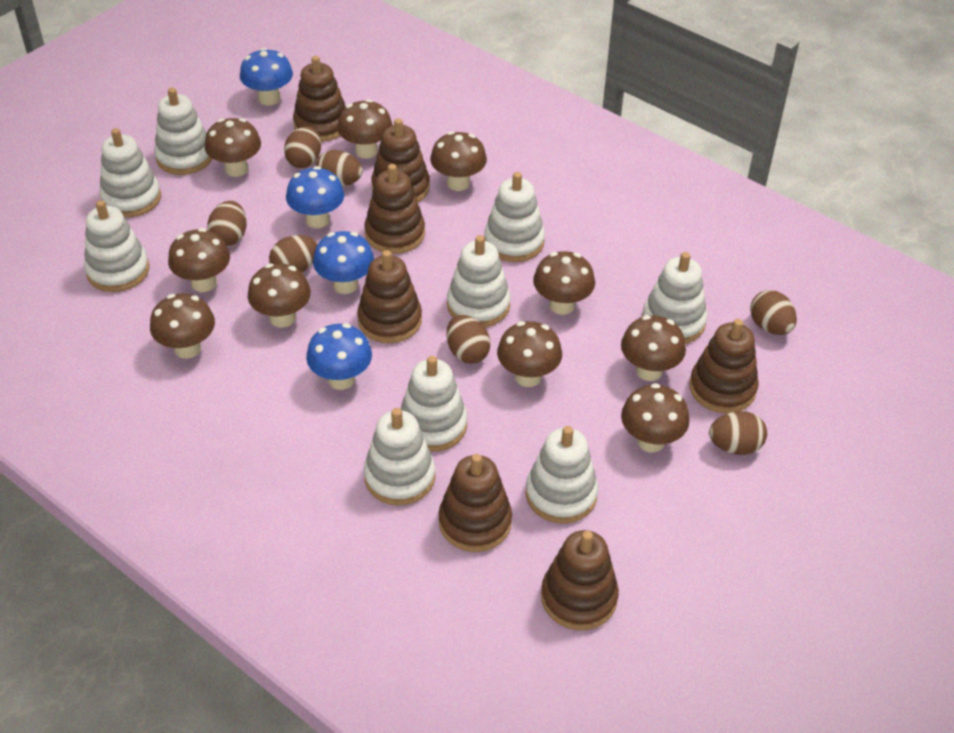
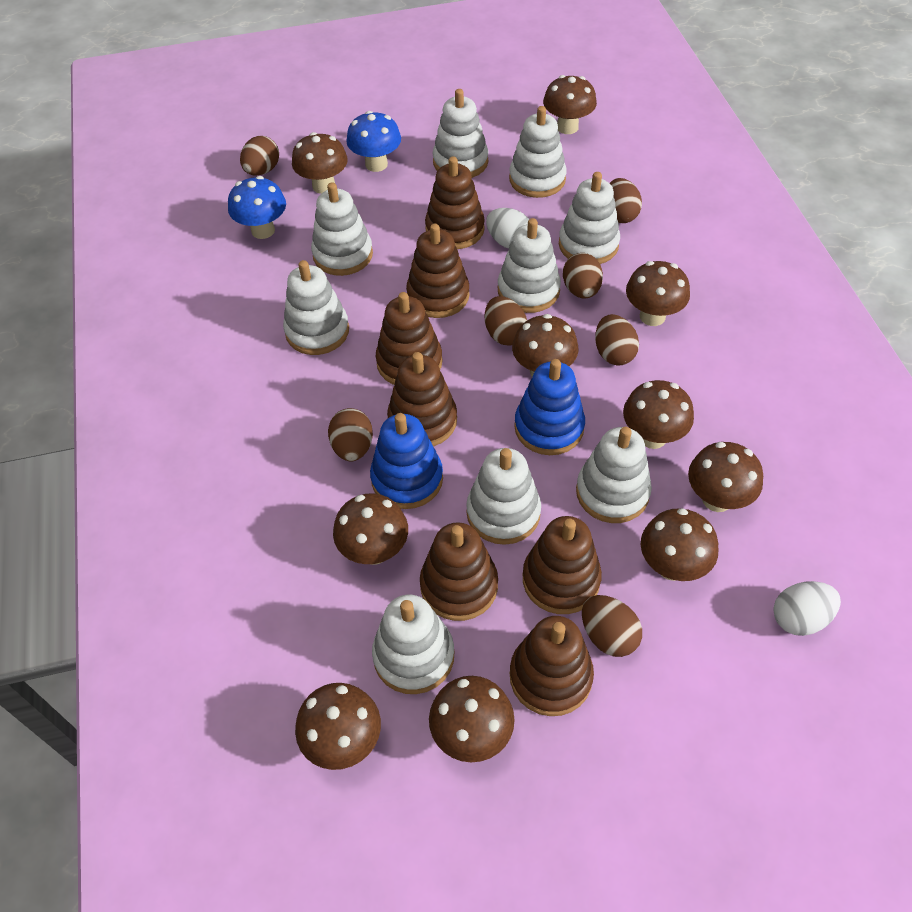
blue mushroom: 4 -> 2
blue stacking toy: 0 -> 2
white egg: 0 -> 2

